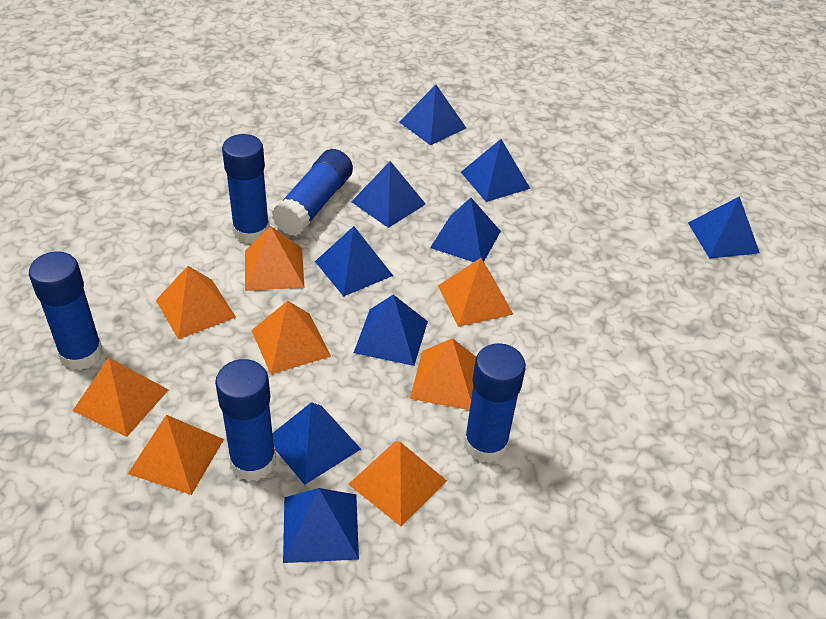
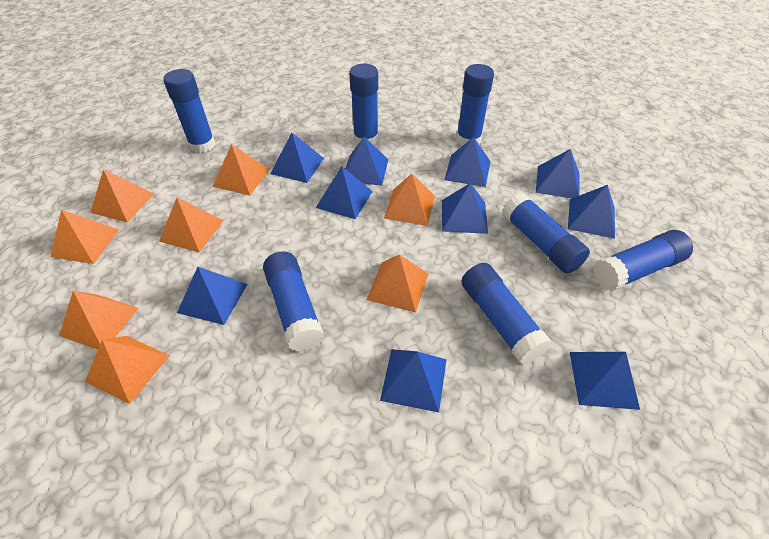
blue glue stick: 5 -> 7
blue pyramid: 9 -> 10

